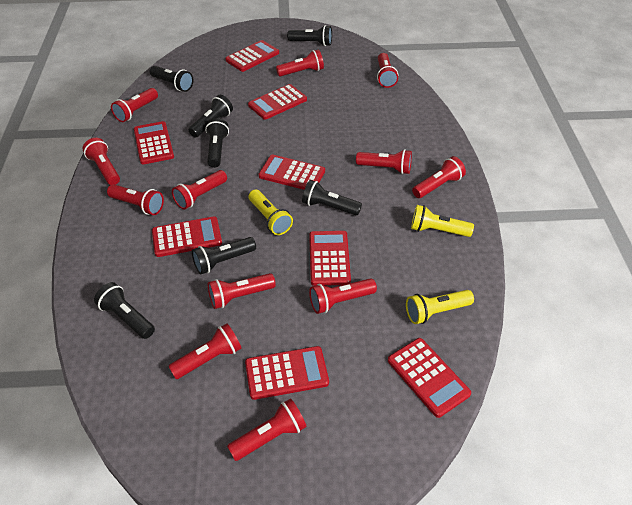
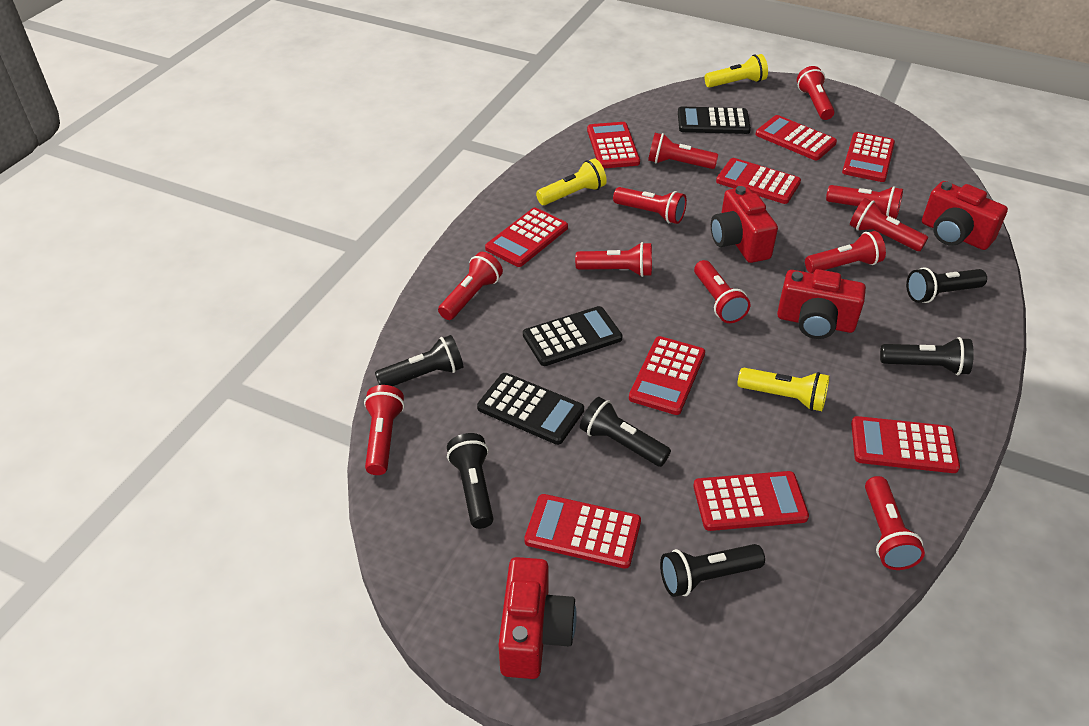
black calculator: 0 -> 3
black flashlight: 7 -> 6
red calculator: 8 -> 9
red camera: 0 -> 4
red flashlight: 12 -> 11

